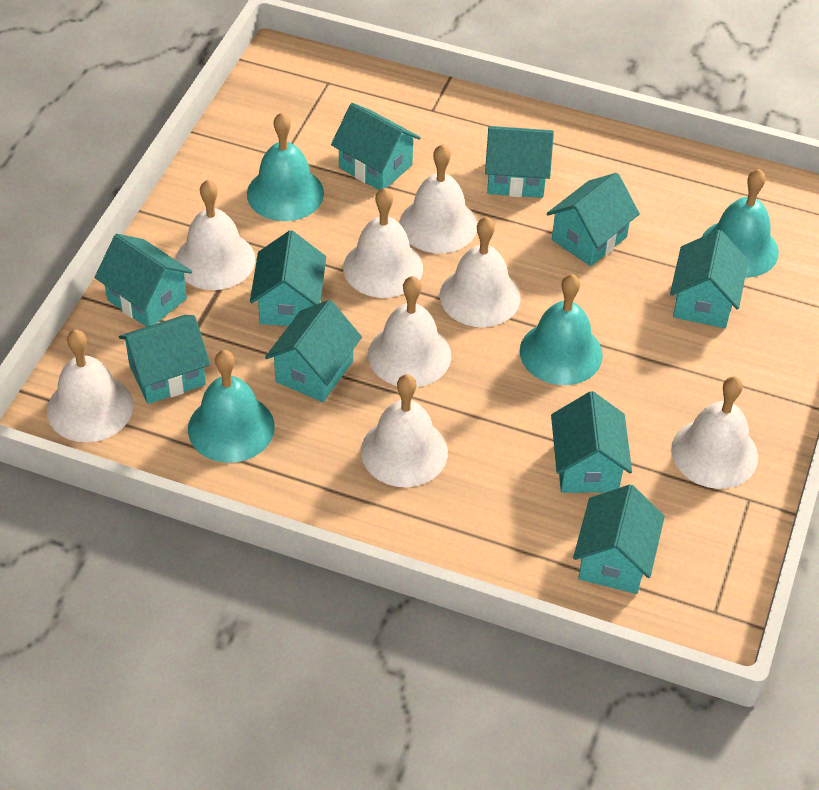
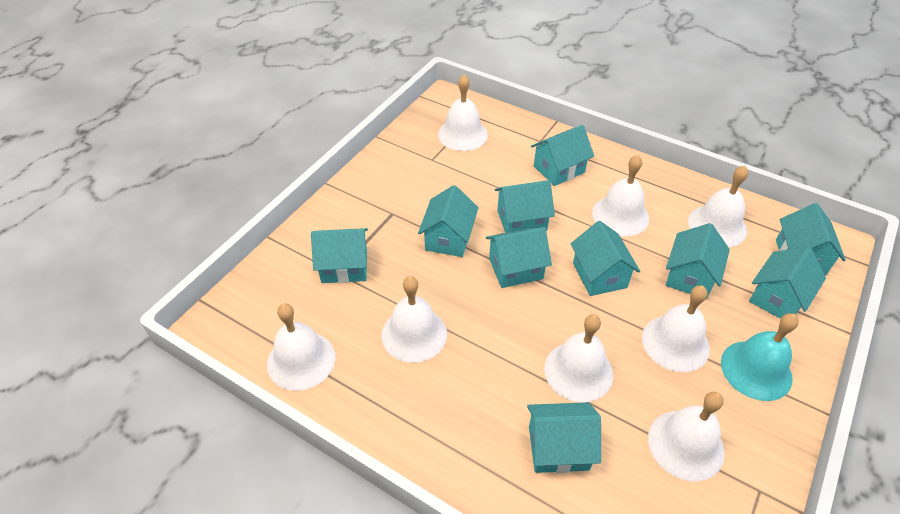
turquoise bell: 4 -> 1

